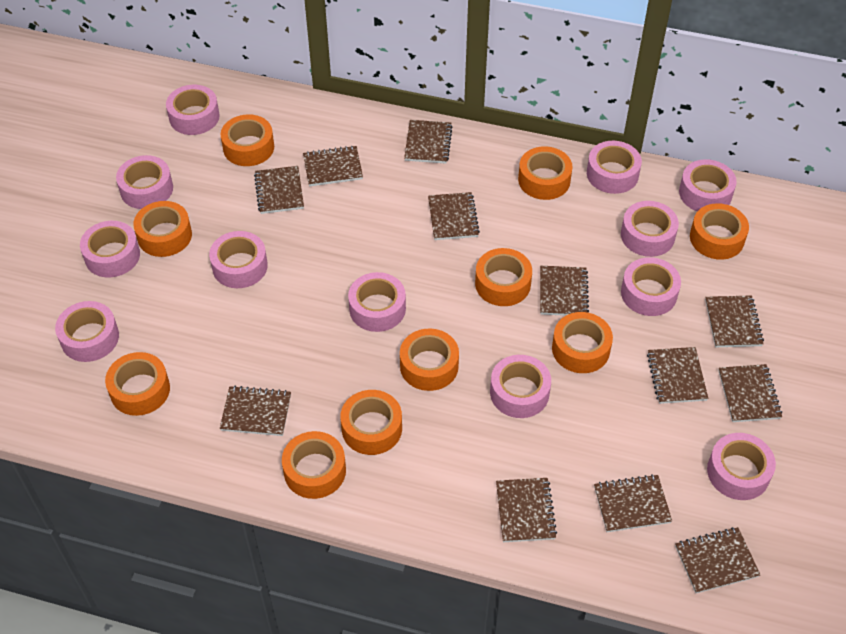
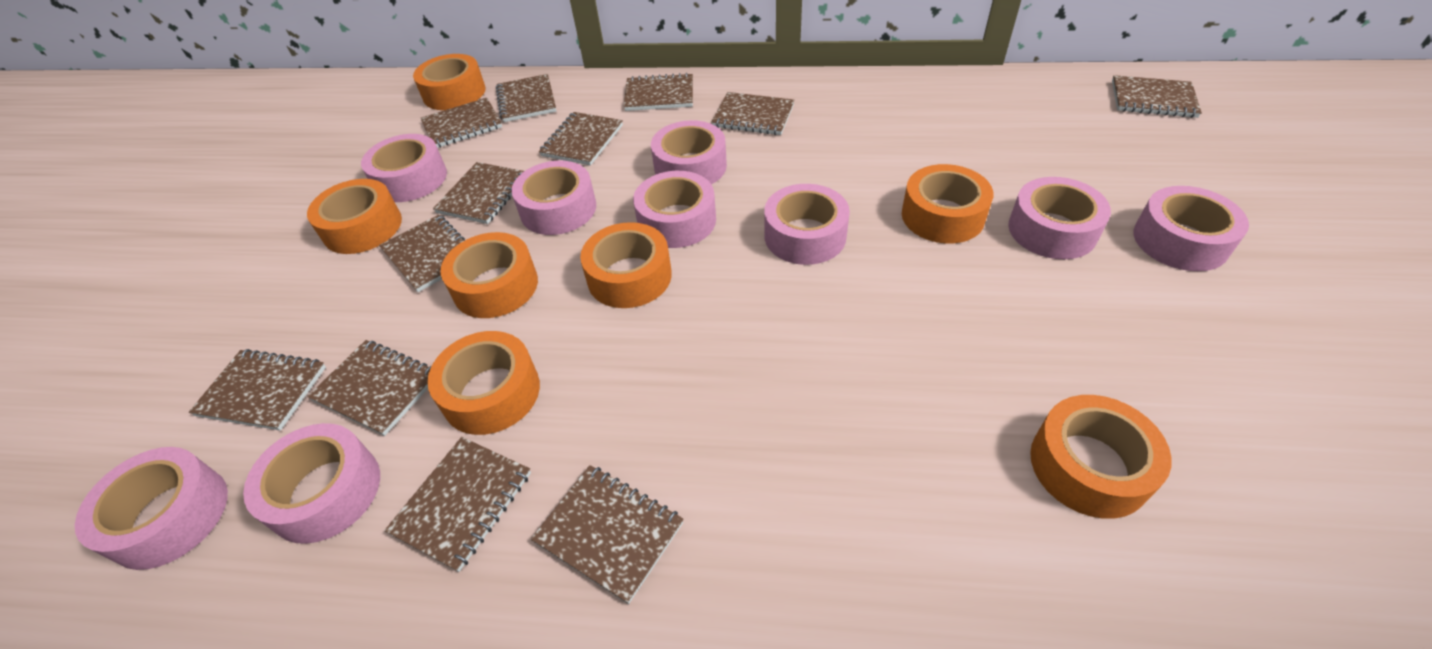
orange tape: 10 -> 7
pink tape: 12 -> 9

